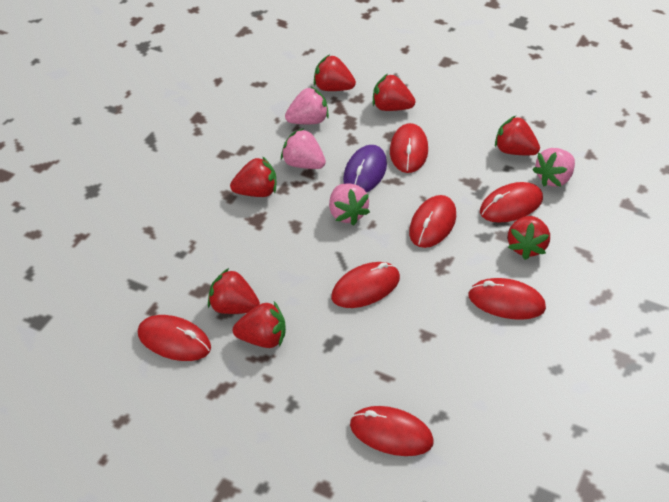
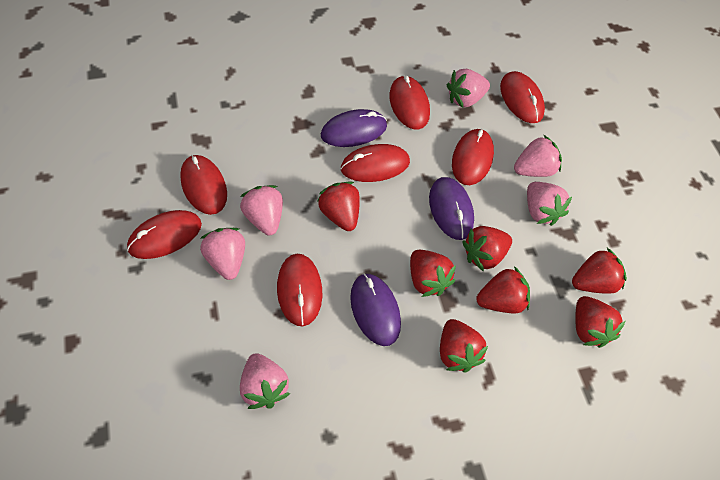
pink strawberry: 4 -> 6
purple mouse: 1 -> 3

